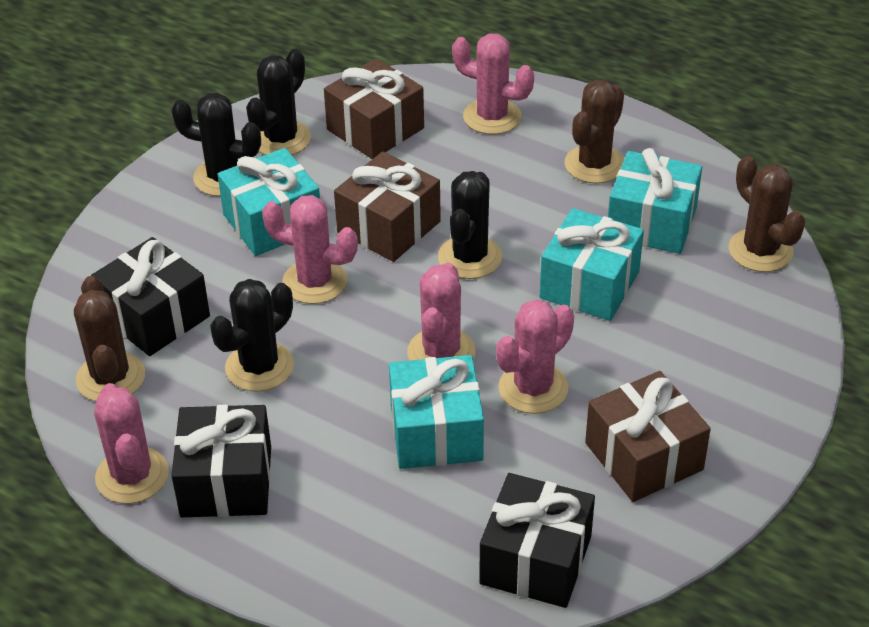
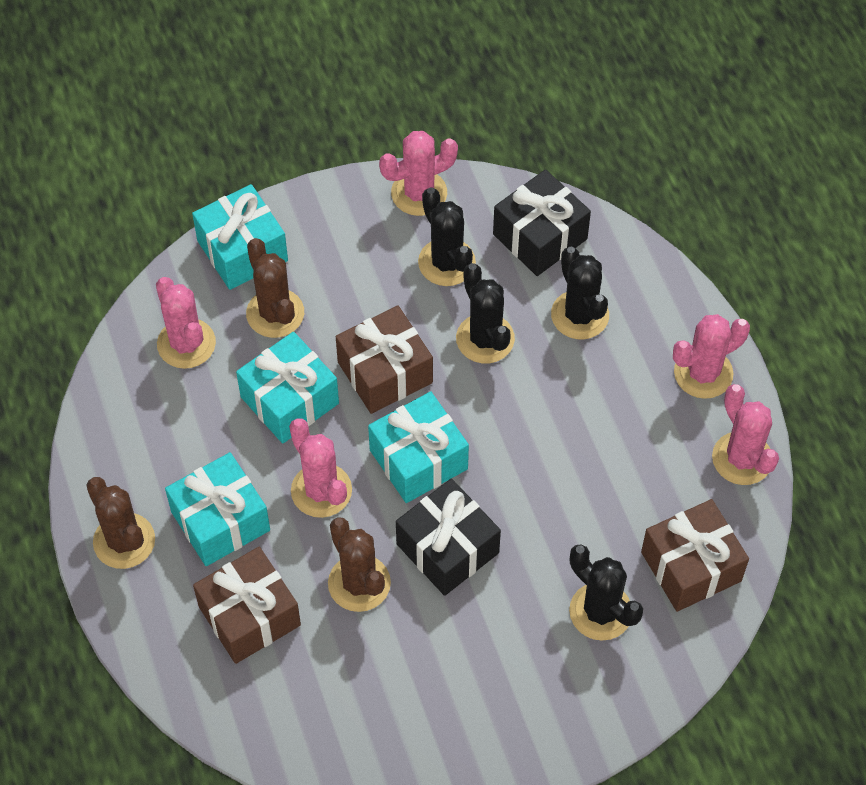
black gift: 3 -> 2

